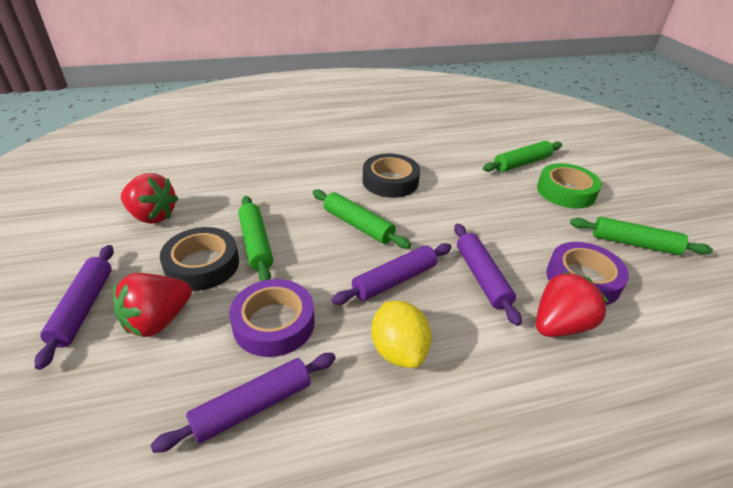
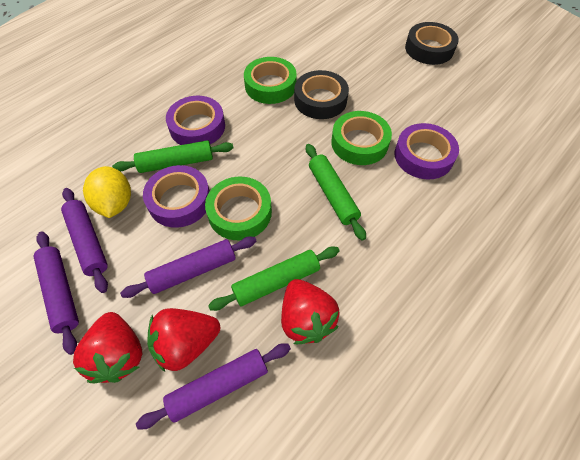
green rolling pin: 4 -> 3
green tape: 1 -> 3
purple tape: 2 -> 3

